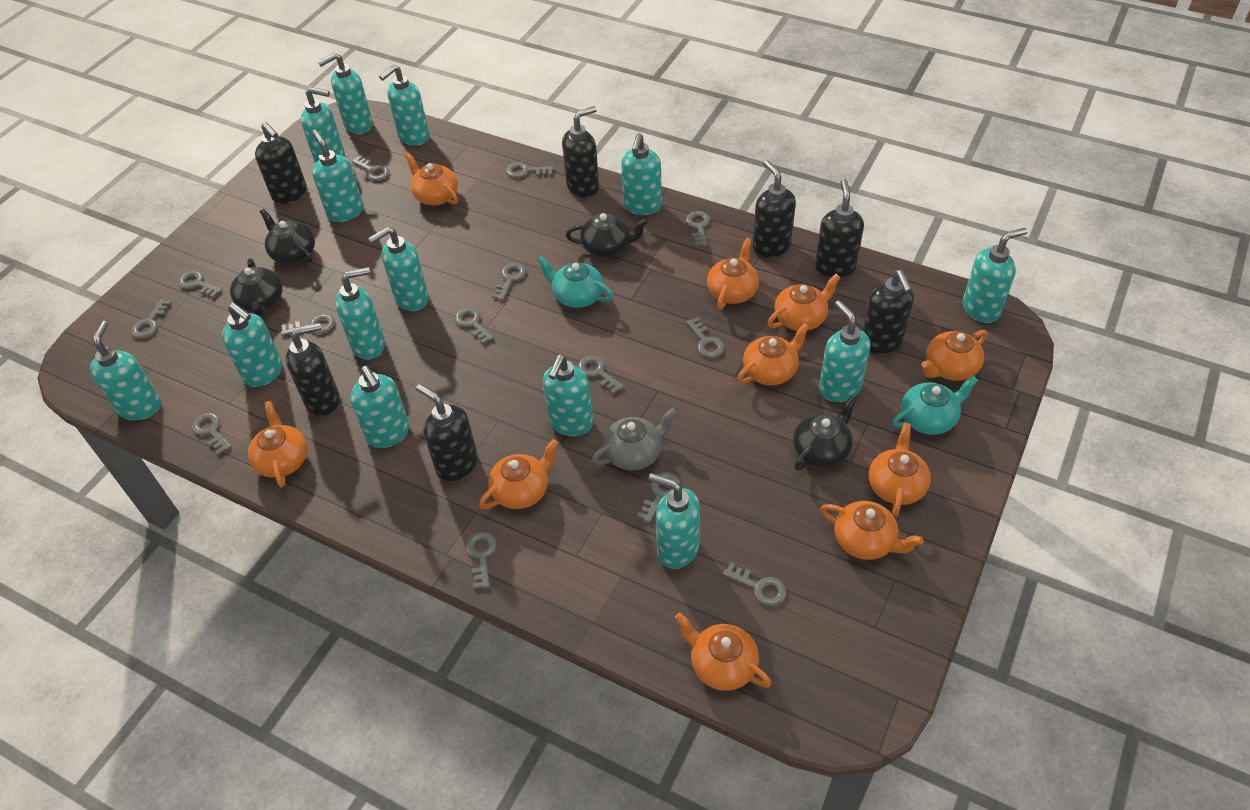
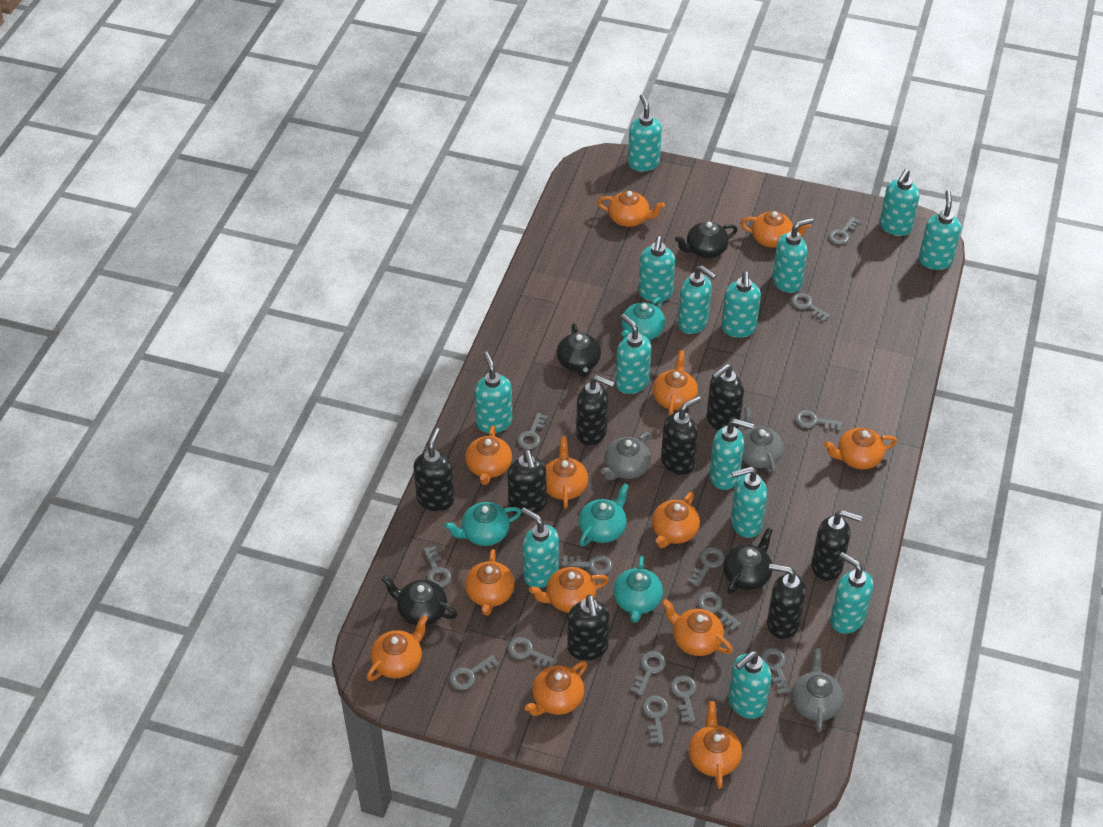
black soap dispenser: 7 -> 8
grey teapot: 1 -> 3
orange teapot: 10 -> 13
turquoise teapot: 2 -> 4

